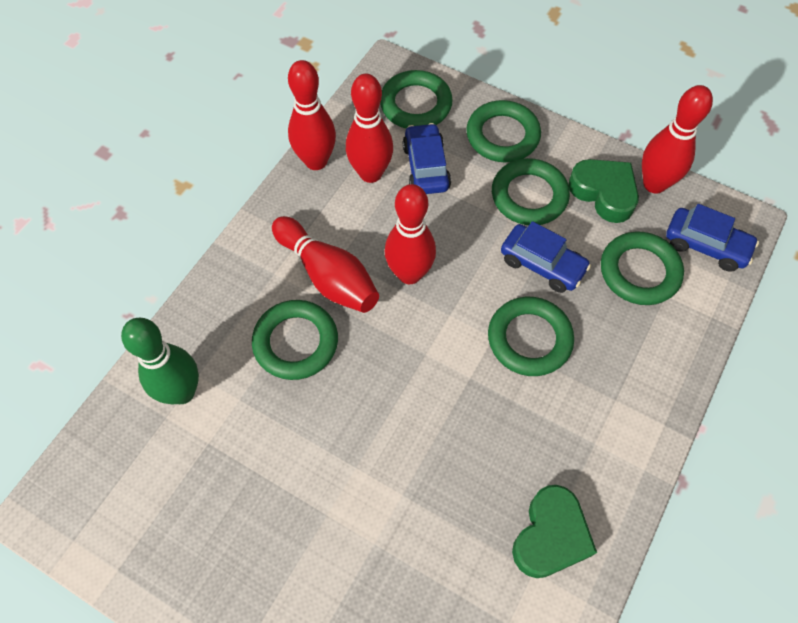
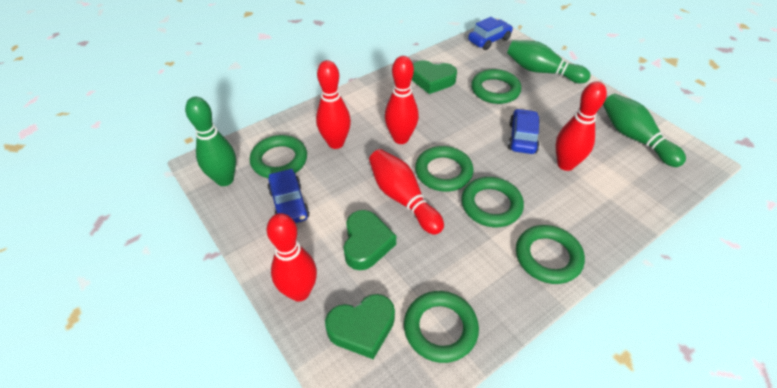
green bowling pin: 1 -> 3
green heart: 2 -> 3

